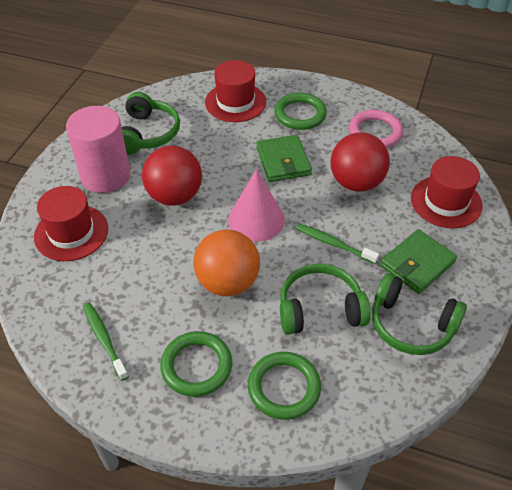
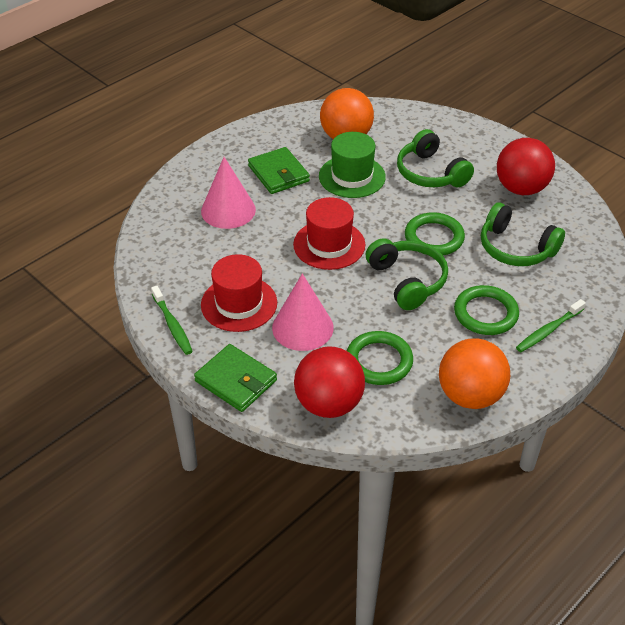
green hat: 0 -> 1
orange ball: 1 -> 2
pink cone: 1 -> 2
pink cylinder: 1 -> 0
pink ring: 1 -> 0
red hat: 3 -> 2

